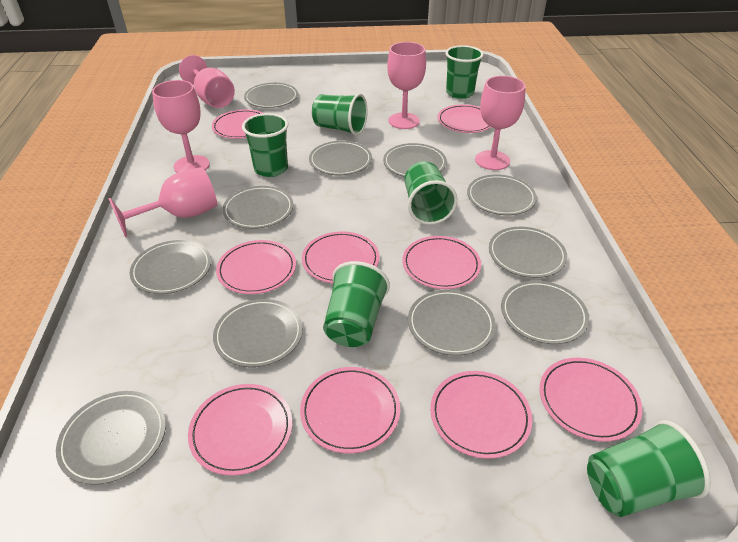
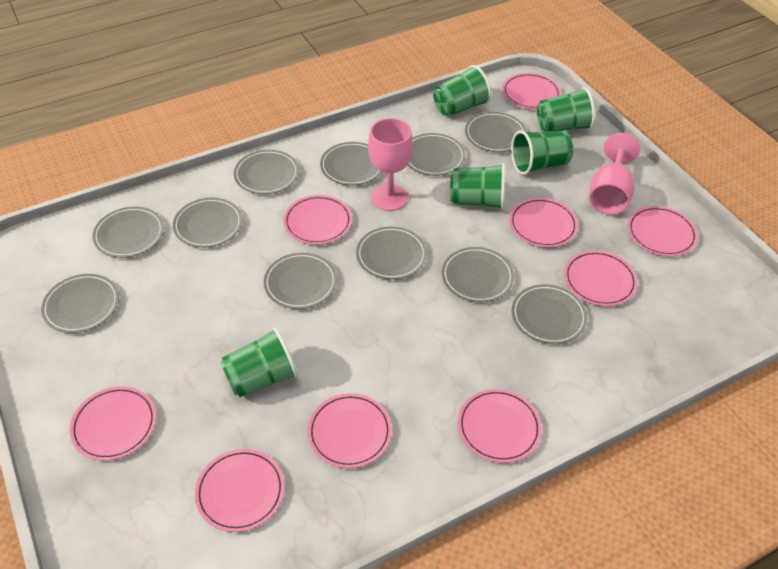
green cup: 6 -> 5
pink goblet: 5 -> 2

